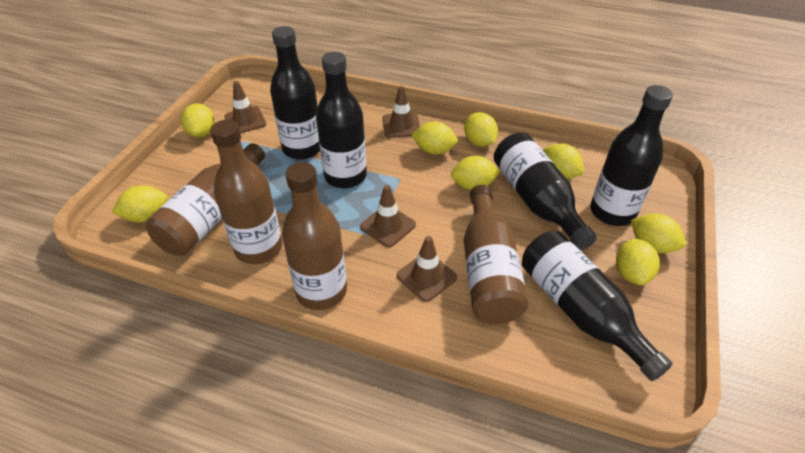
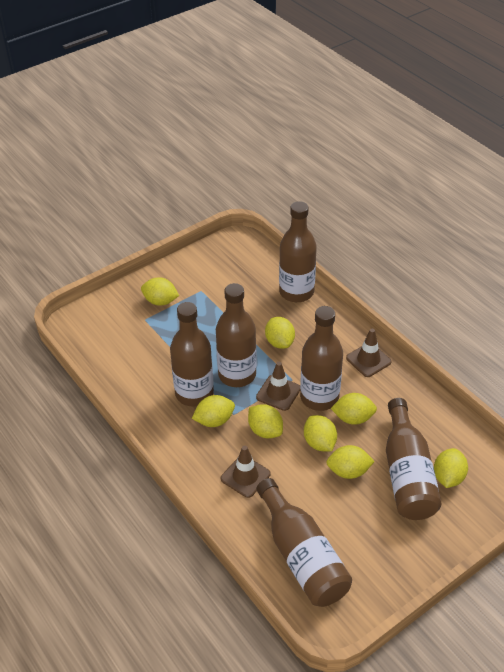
black bottle: 5 -> 0
brown bottle: 4 -> 6
brown traffic cone: 4 -> 3

